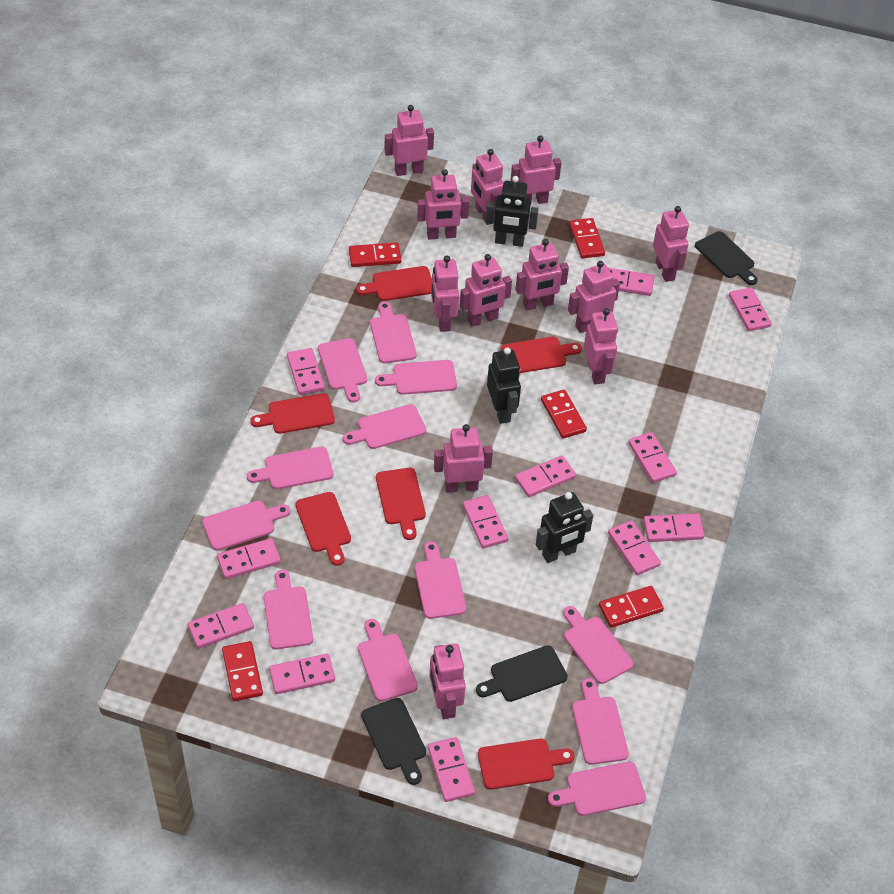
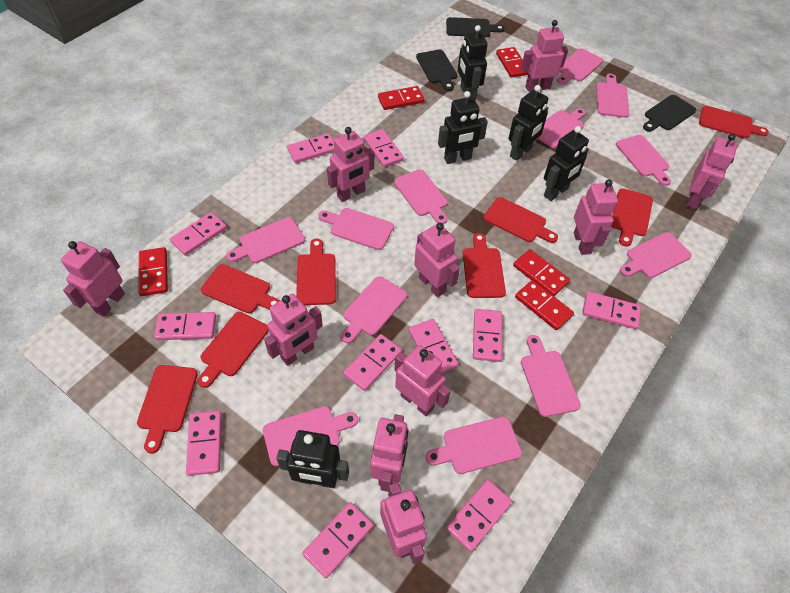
black robot: 3 -> 5
pink domino: 12 -> 11
pink robot: 12 -> 10
red cutting board: 6 -> 8

